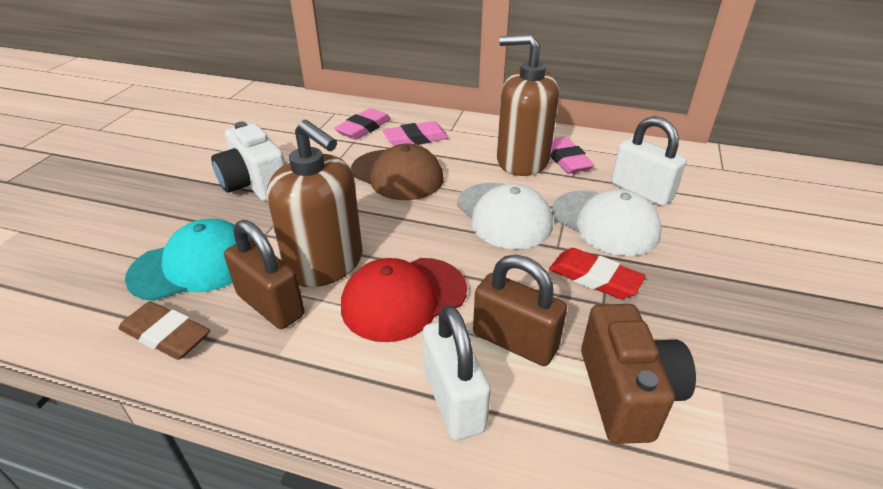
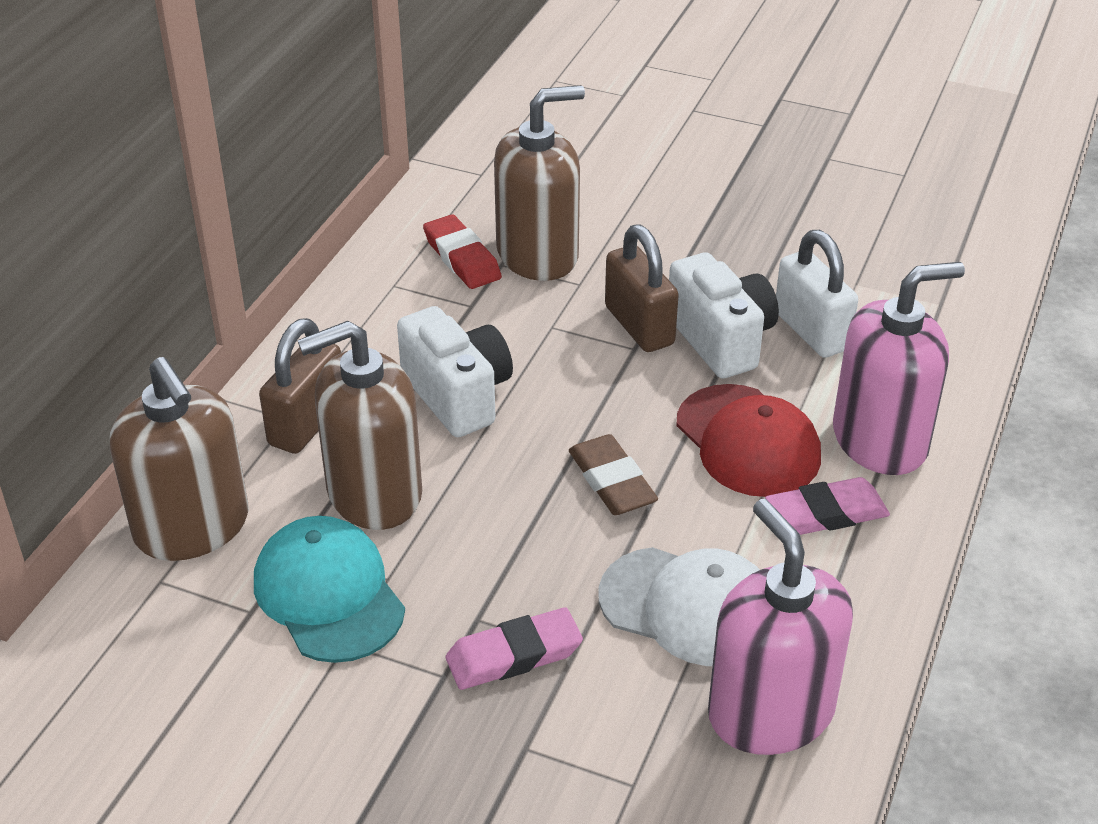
brown camera: 1 -> 0
brown cap: 1 -> 0
brown soap dispenser: 2 -> 3
pink eraser: 3 -> 2
pink soap dispenser: 0 -> 2
white camera: 1 -> 2
white cap: 2 -> 1
white padlock: 2 -> 1

